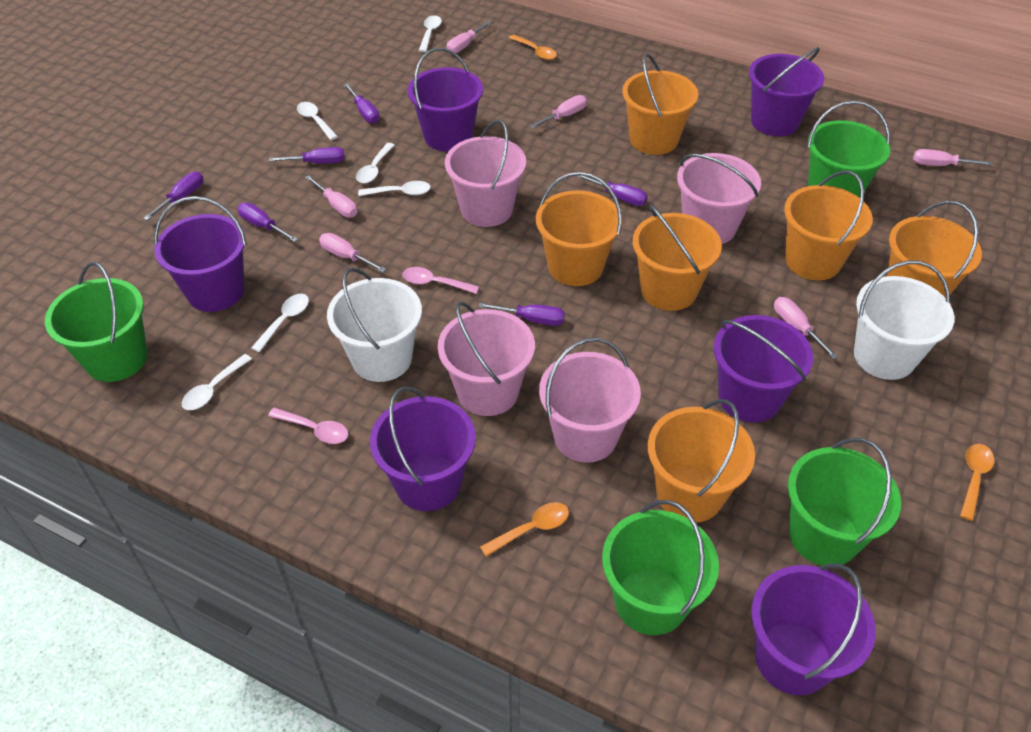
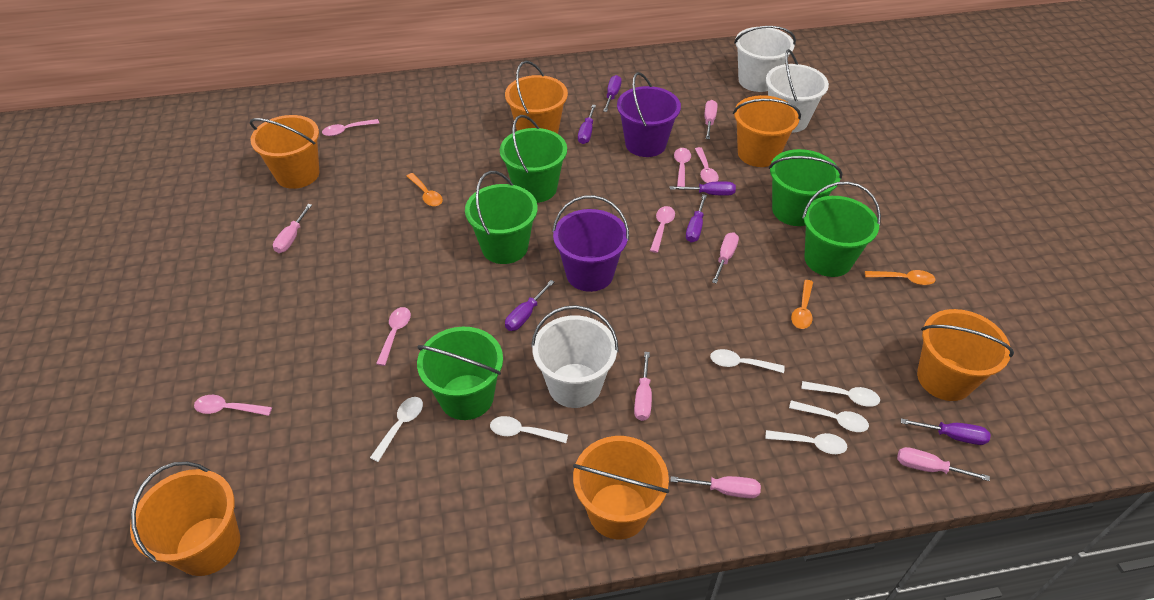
green bucket: 4 -> 5
pink bucket: 4 -> 0
pink spoon: 2 -> 6
purple bucket: 6 -> 2
white bucket: 2 -> 3

